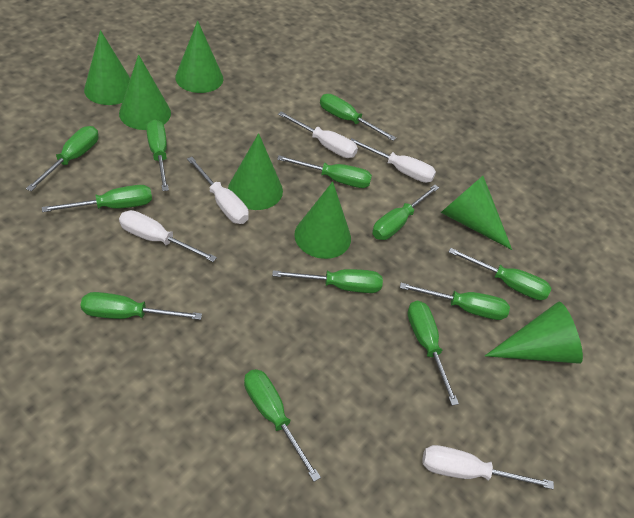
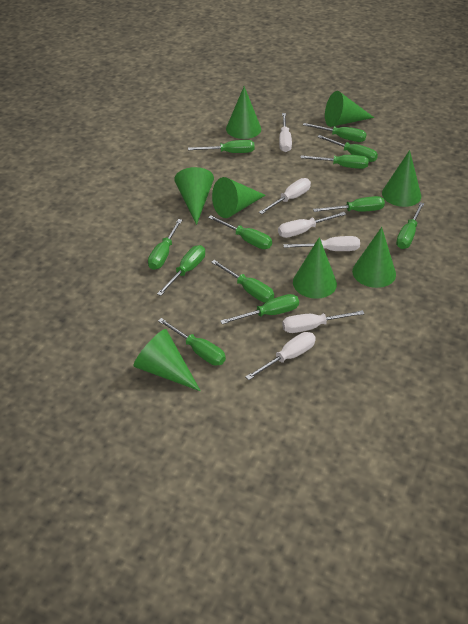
green cone: 7 -> 8
white screwdriver: 5 -> 6

